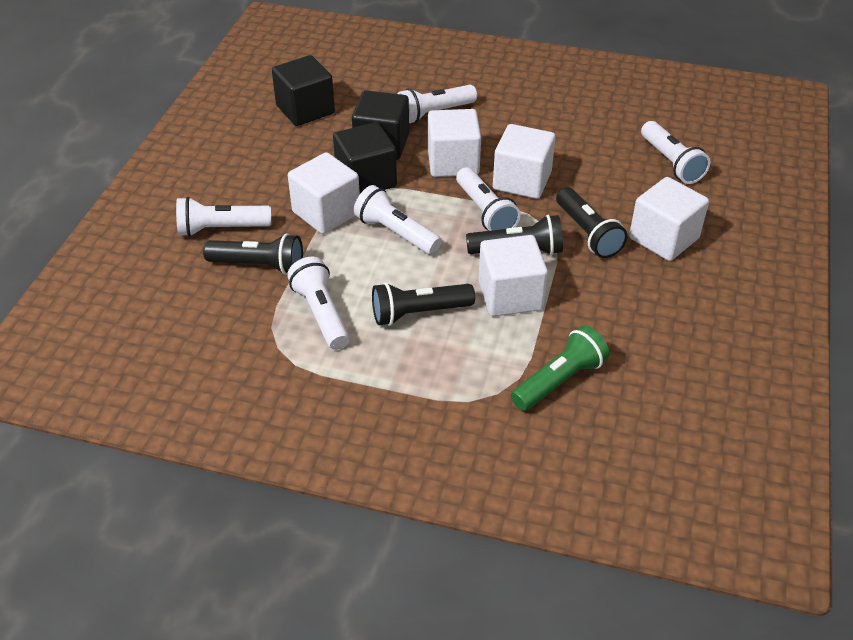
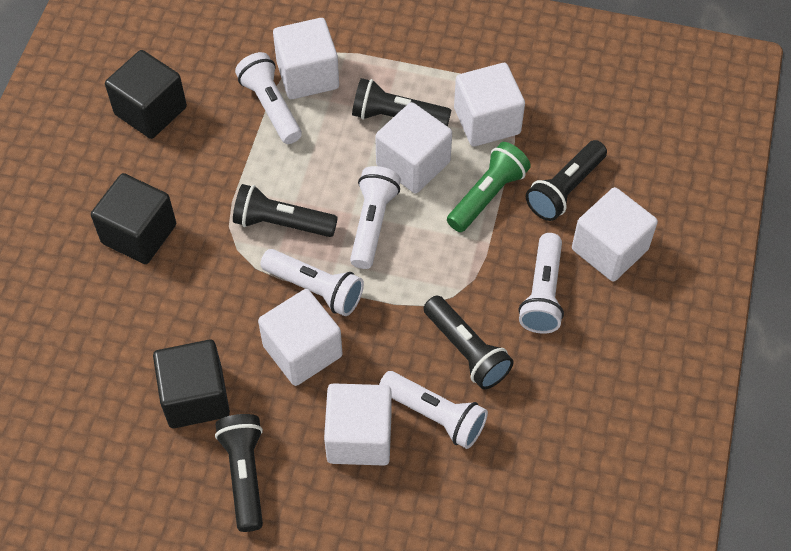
black flashlight: 4 -> 5
white cube: 5 -> 6
white flashlight: 6 -> 5

